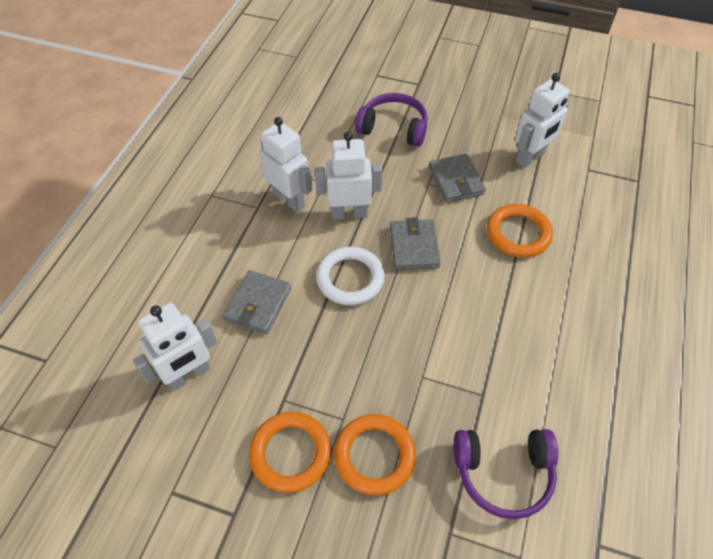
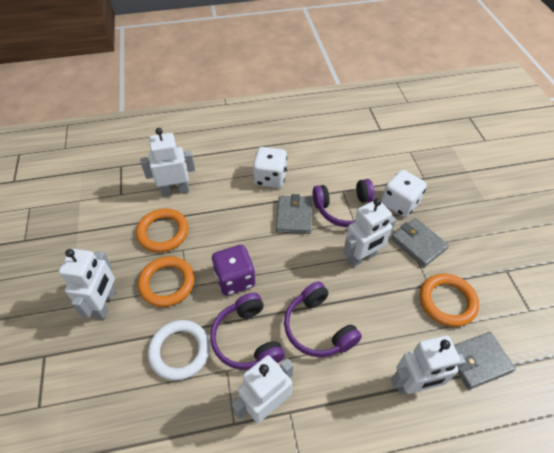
purple dice: 0 -> 1
purple headphones: 2 -> 3
white dice: 0 -> 2
white robot: 4 -> 5

